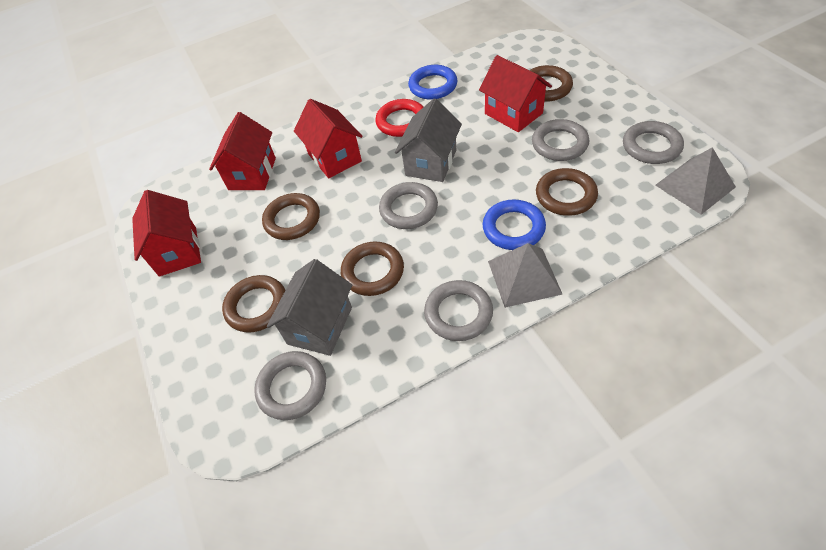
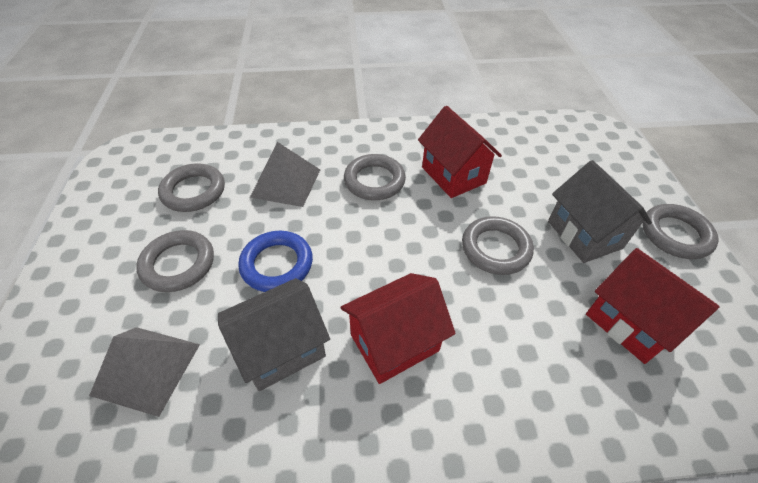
blue ring: 2 -> 1
brown ring: 5 -> 0
red house: 4 -> 3
red ring: 1 -> 0

